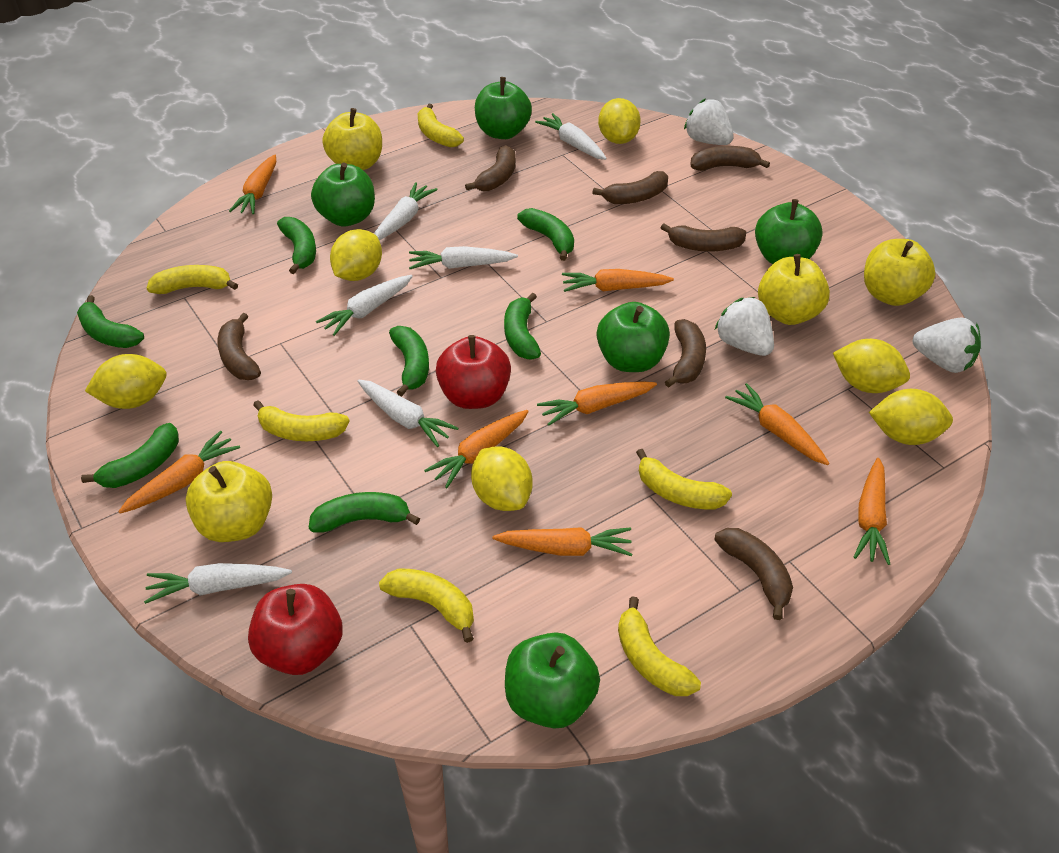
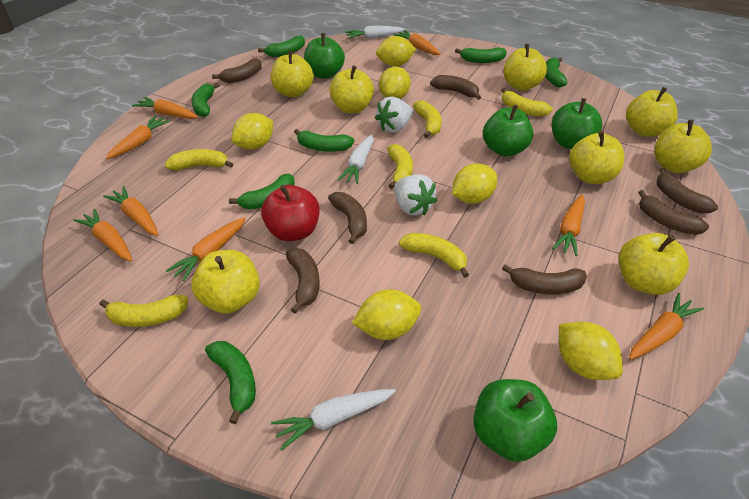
green apple: 5 -> 4
red apple: 2 -> 1
white carrot: 6 -> 3
white strawberry: 3 -> 2
yellow apple: 4 -> 8

